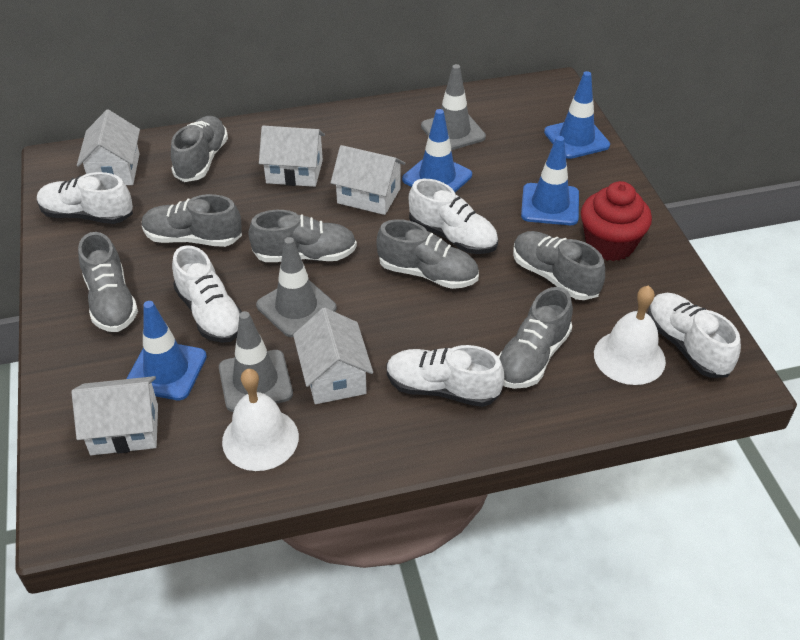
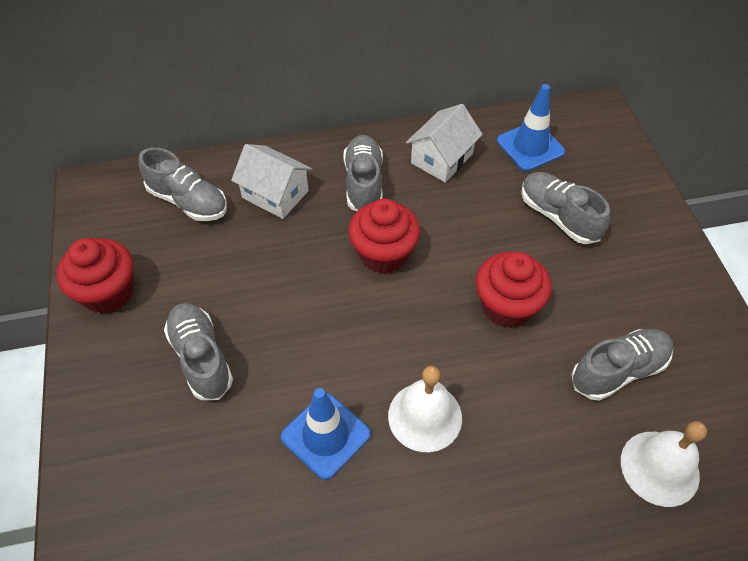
blue traffic cone: 4 -> 2
grey shoe: 7 -> 5
grey traffic cone: 3 -> 0
red cupcake: 1 -> 3
white house: 5 -> 2
white shoe: 5 -> 0

